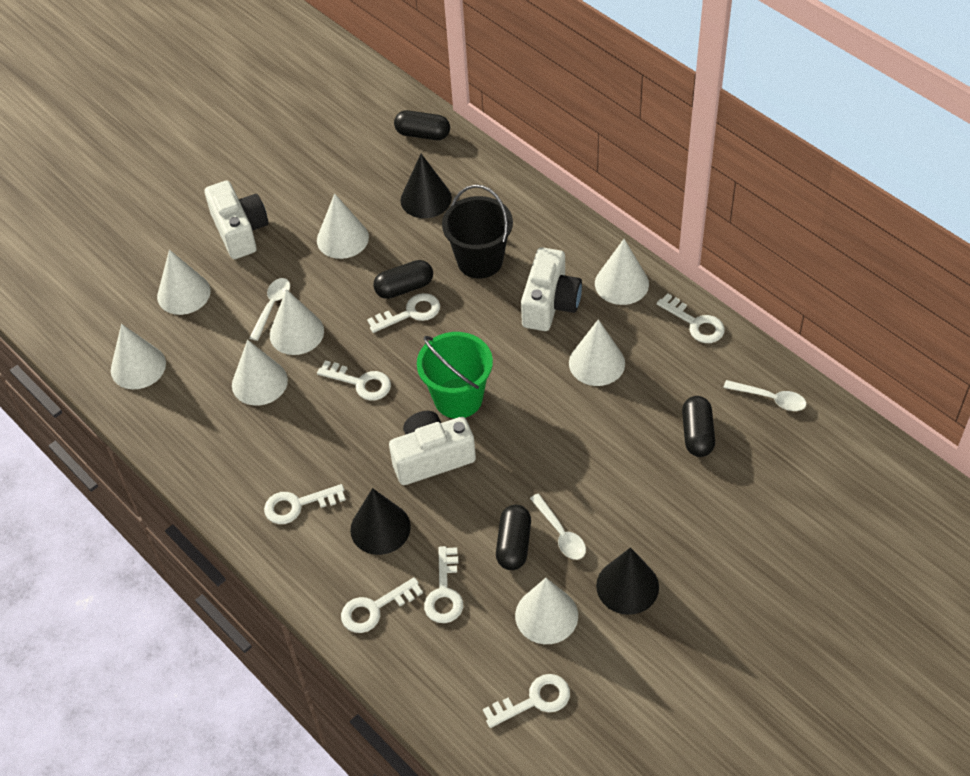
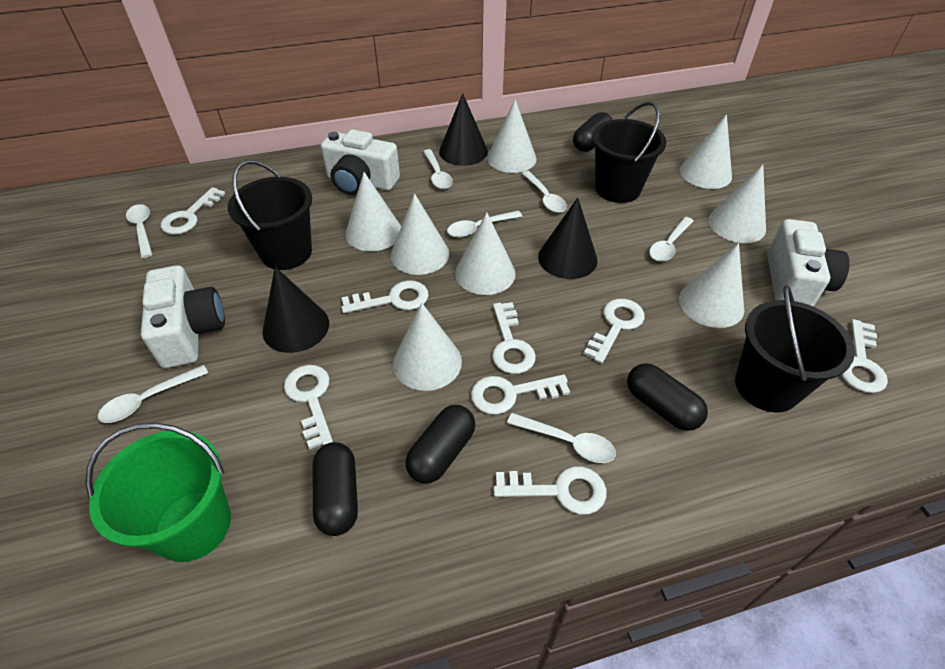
black bucket: 1 -> 3
white key: 7 -> 8
white spoon: 3 -> 7

